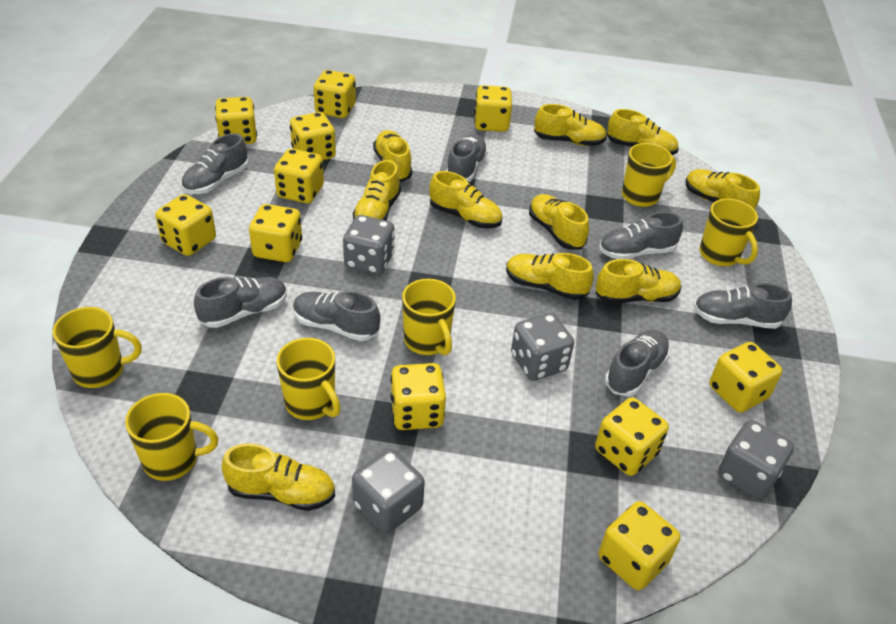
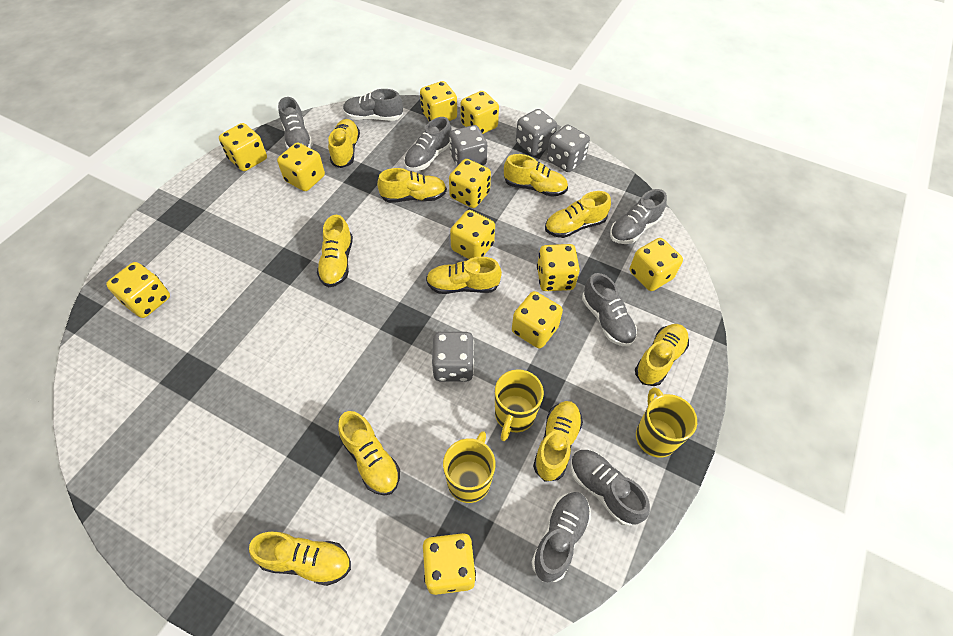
yellow mug: 6 -> 3

